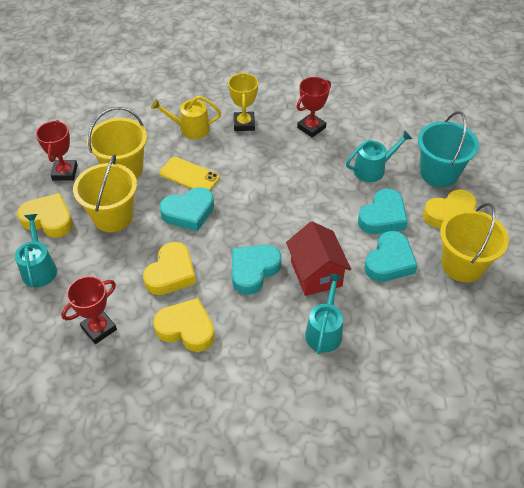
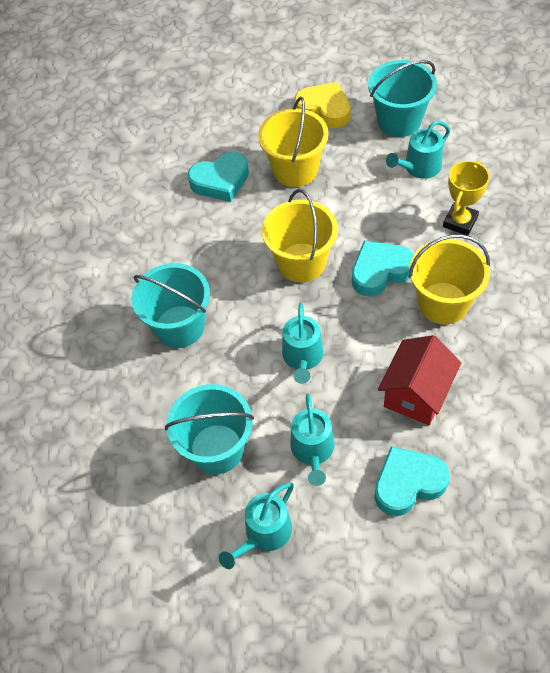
red trophy: 3 -> 0
turquoise bucket: 1 -> 3
turquoise heart: 4 -> 3
turquoise watering can: 3 -> 4
yellow heart: 4 -> 1
yellow phone: 1 -> 0
yellow watering can: 1 -> 0

